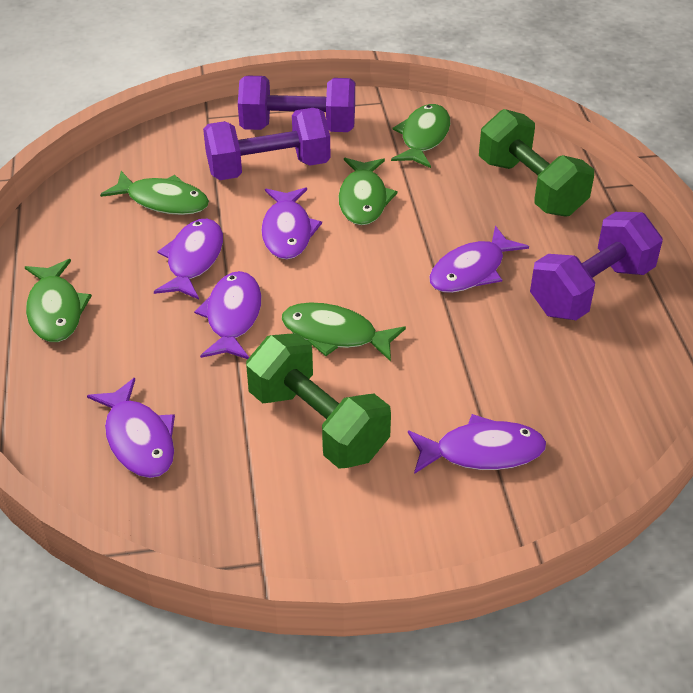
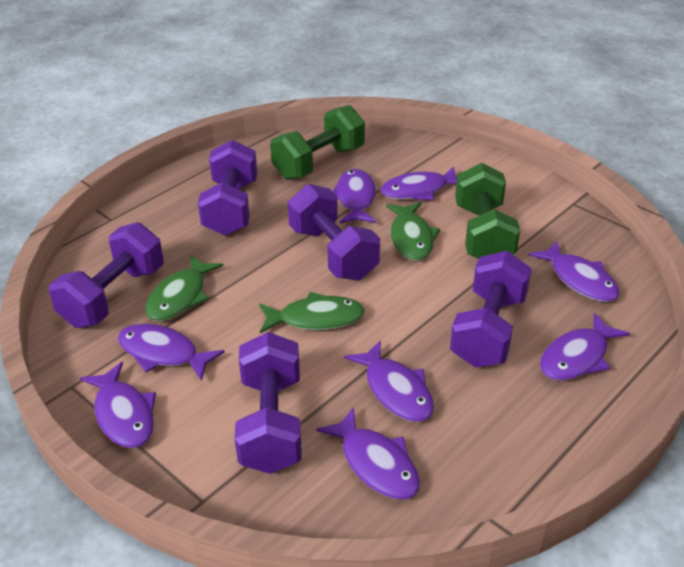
green fish: 5 -> 3
purple dumbbell: 3 -> 5
purple fish: 6 -> 8

